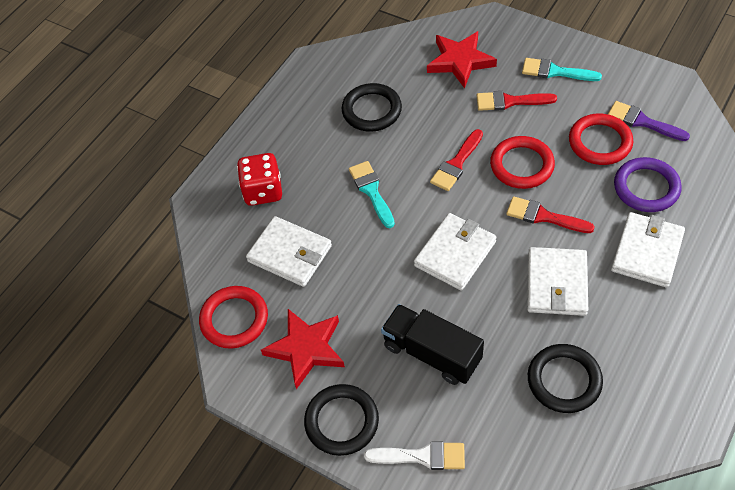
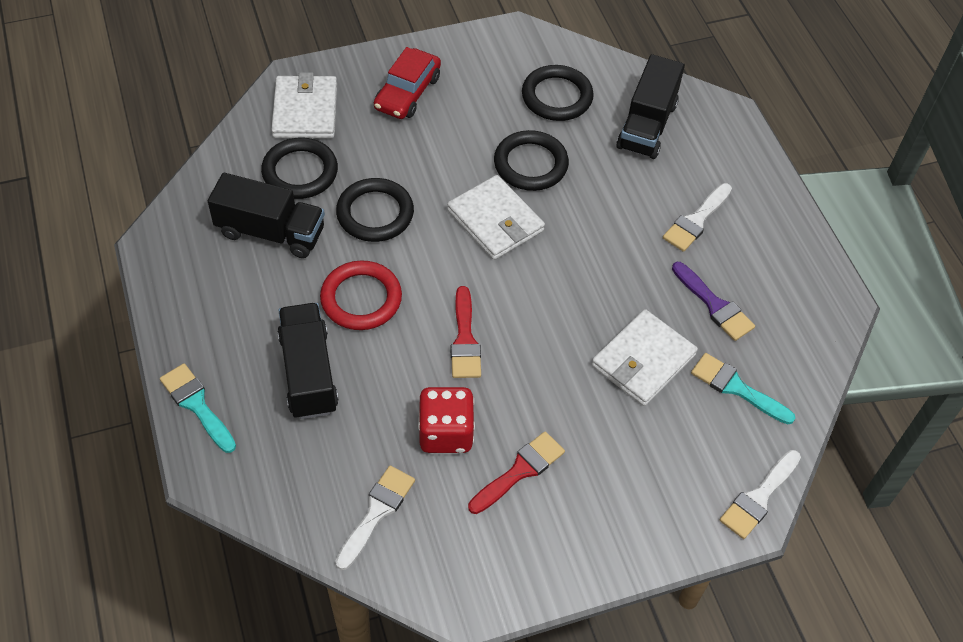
black ring: 3 -> 4
black truck: 1 -> 3
purple ring: 1 -> 0
red brush: 3 -> 2
red car: 0 -> 1
red ring: 3 -> 1
red star: 2 -> 0
white brush: 1 -> 3
white wallet: 4 -> 3

